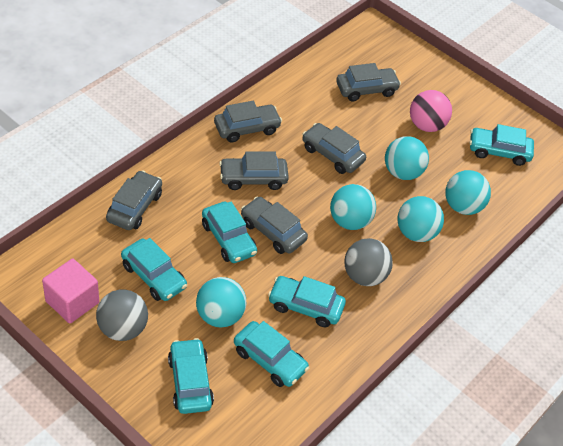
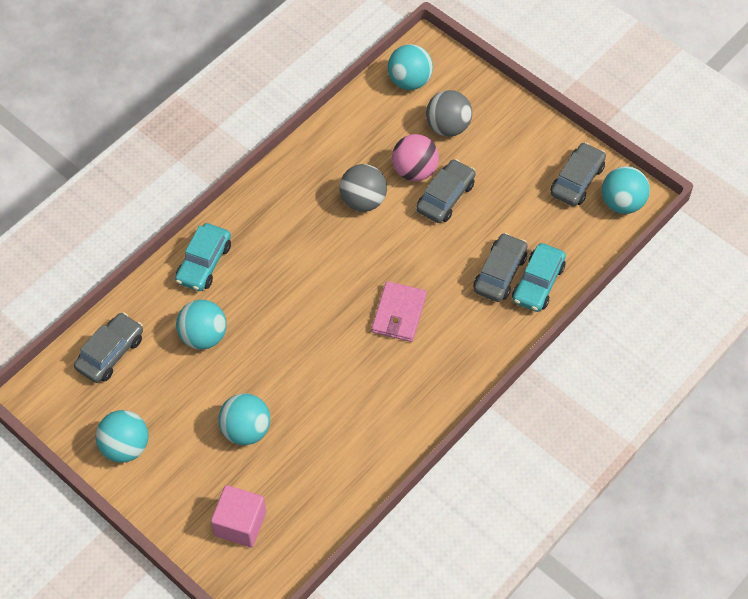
grey car: 6 -> 4
pink wallet: 0 -> 1
turquoise car: 6 -> 2

